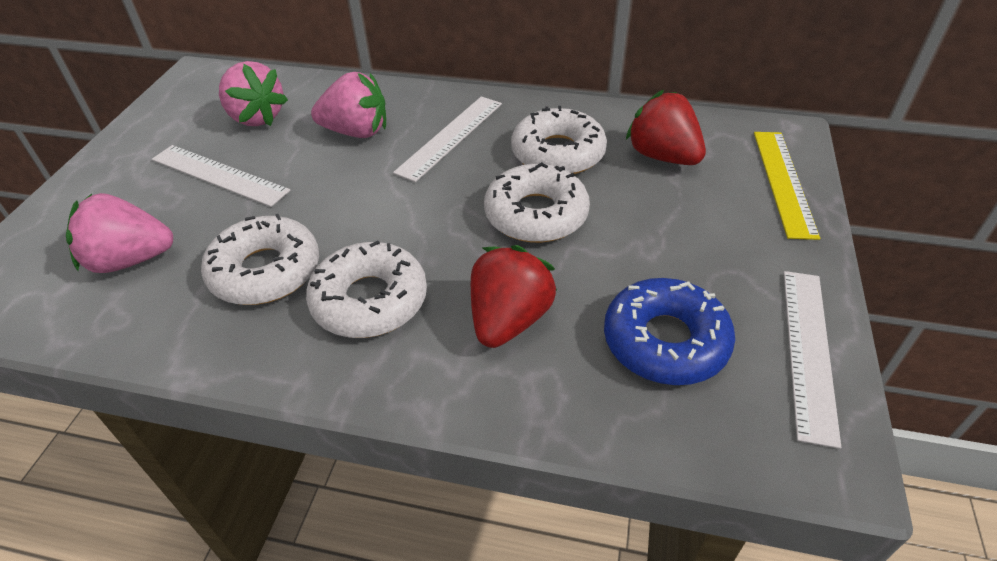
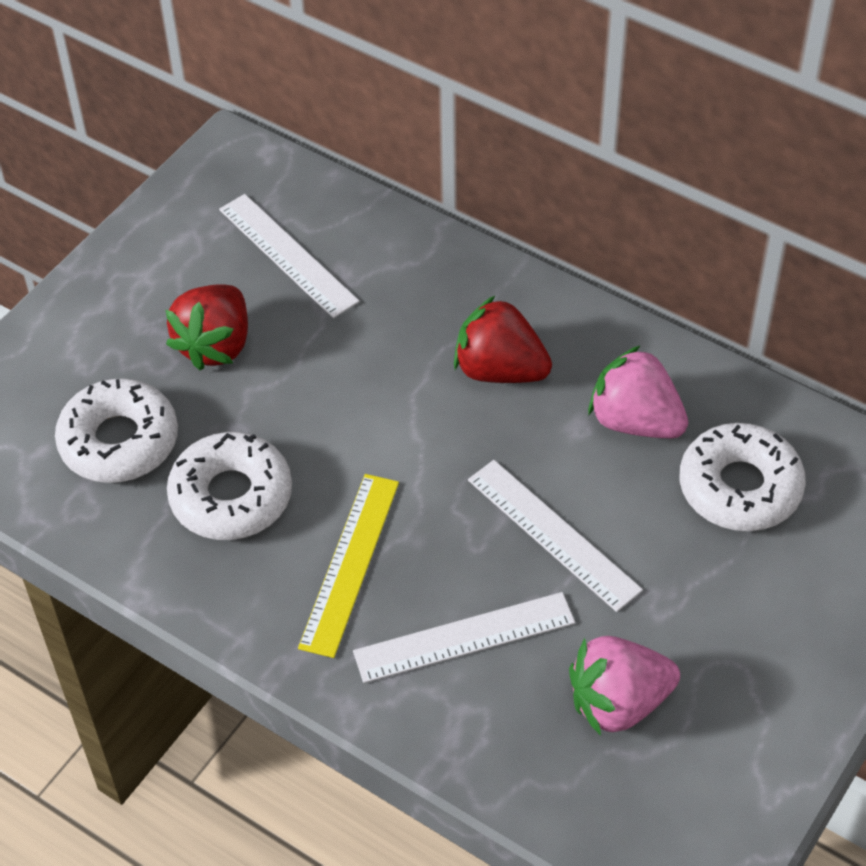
blue donut: 1 -> 0
pink strawberry: 3 -> 2
white donut: 4 -> 3

